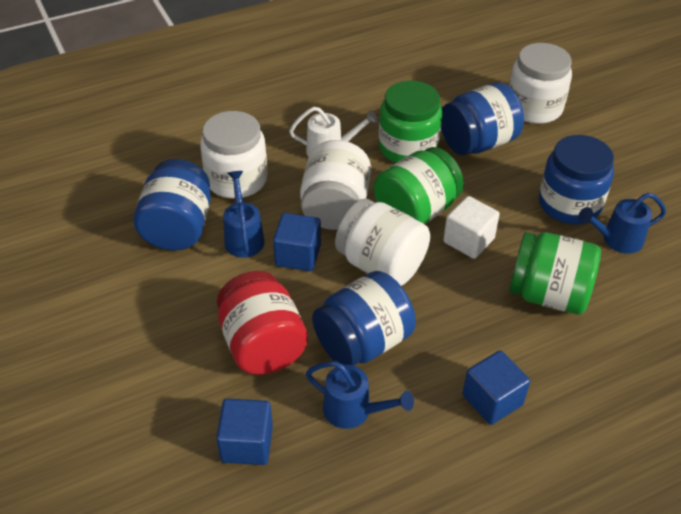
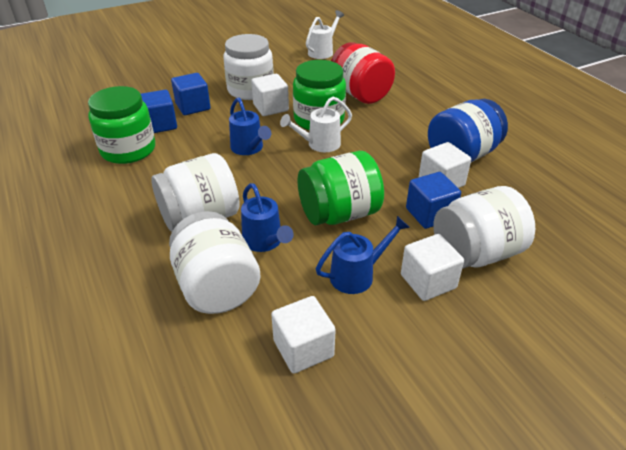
blue jar: 4 -> 1
white cube: 1 -> 4
white watering can: 1 -> 2

